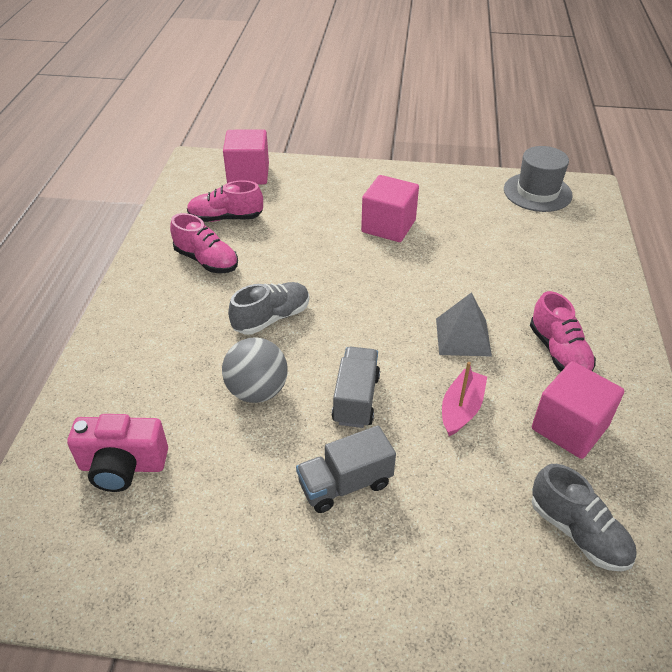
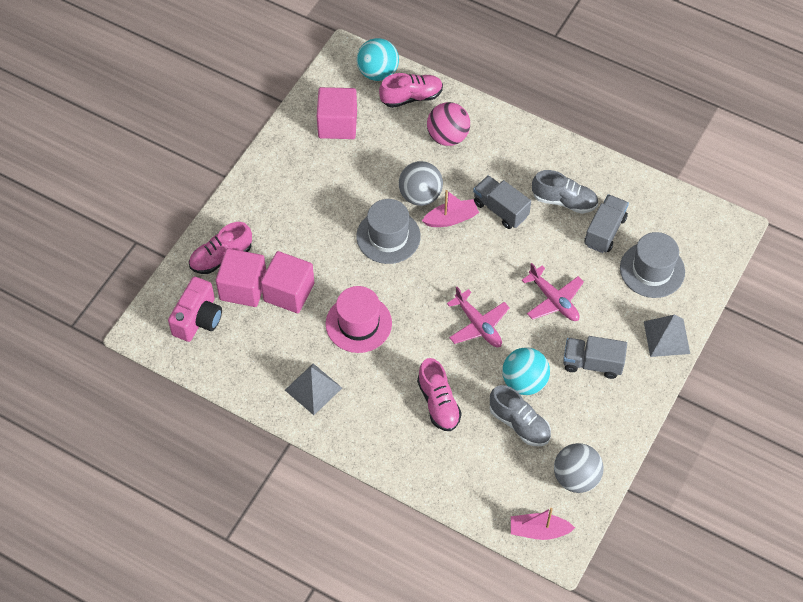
grey ball: 1 -> 2
grey hat: 1 -> 2
grey pyramid: 1 -> 2
grey truck: 2 -> 3
pink ball: 0 -> 1
pink boat: 1 -> 2
pink hat: 0 -> 1
pink plane: 0 -> 2
turquoise ball: 0 -> 2

